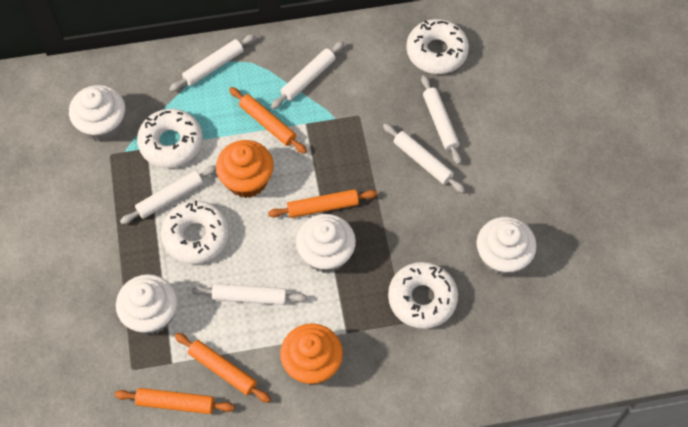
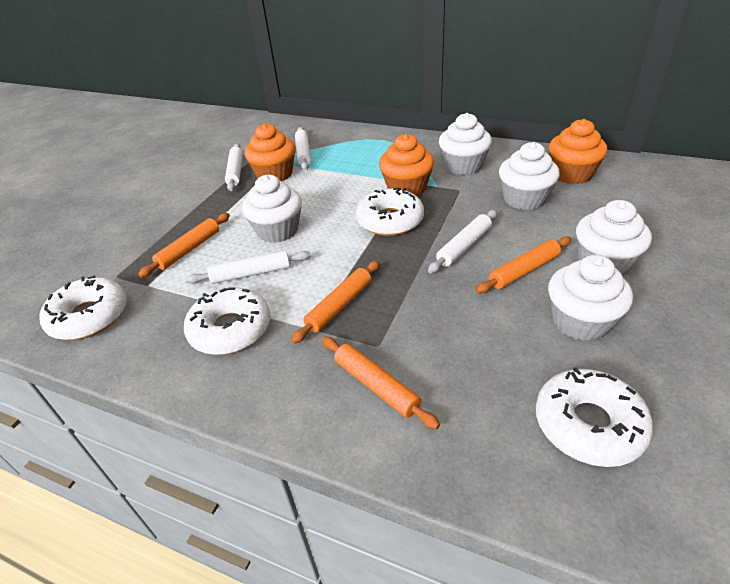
orange cupcake: 2 -> 3
white cupcake: 4 -> 5
white rolling pin: 6 -> 4

